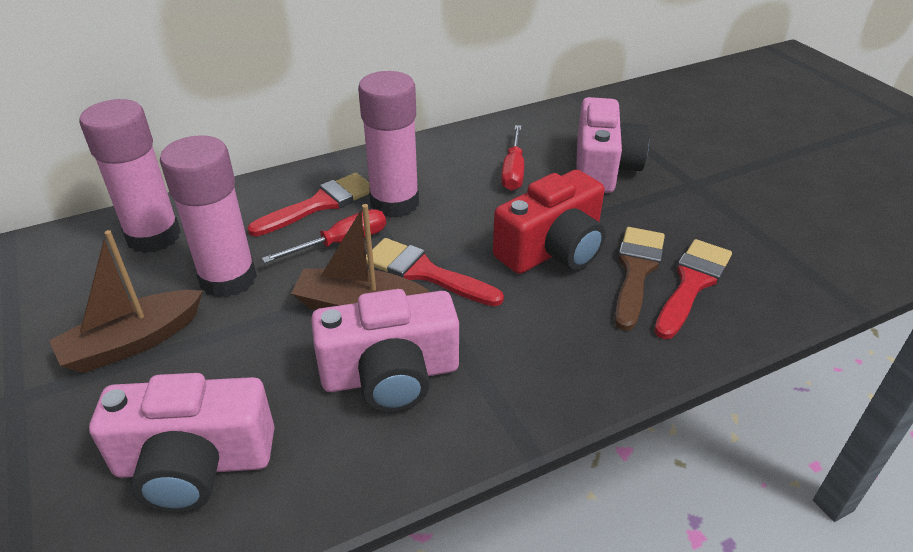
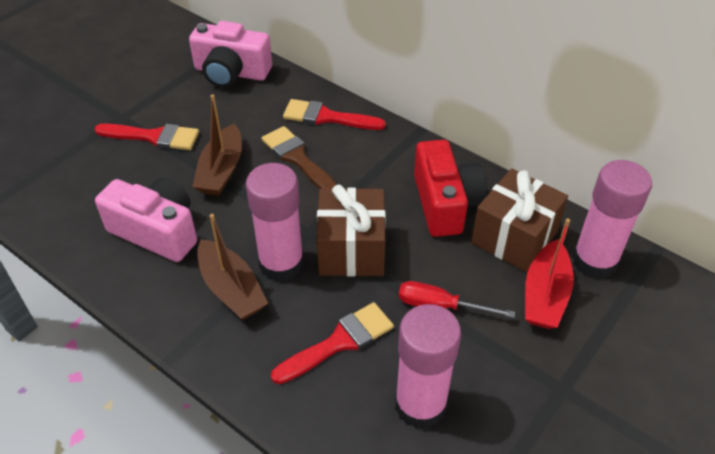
brown gift: 0 -> 2
pink camera: 3 -> 2
red boat: 0 -> 1
red screwdriver: 2 -> 1

